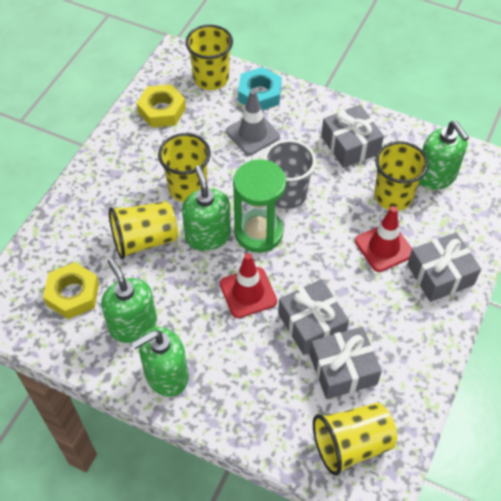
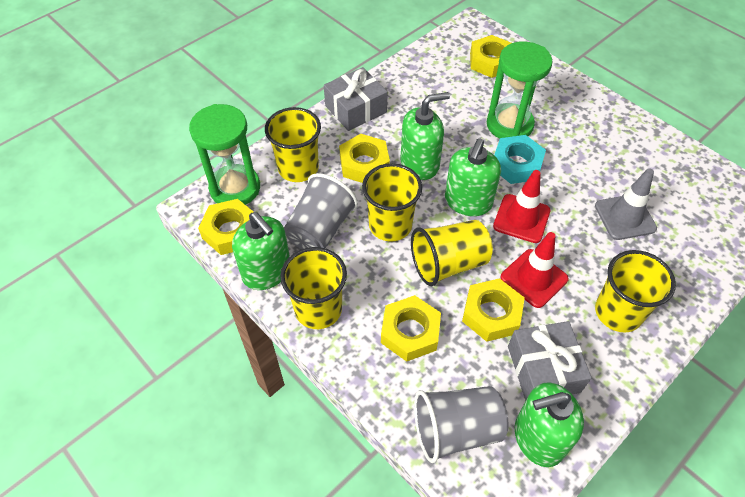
green hourglass: 1 -> 2
grey cup: 1 -> 2
grey gift: 4 -> 2
yellow nut: 2 -> 5

